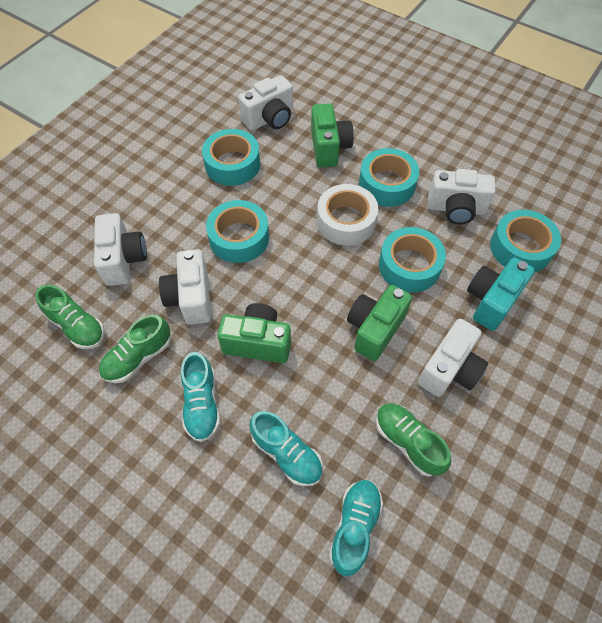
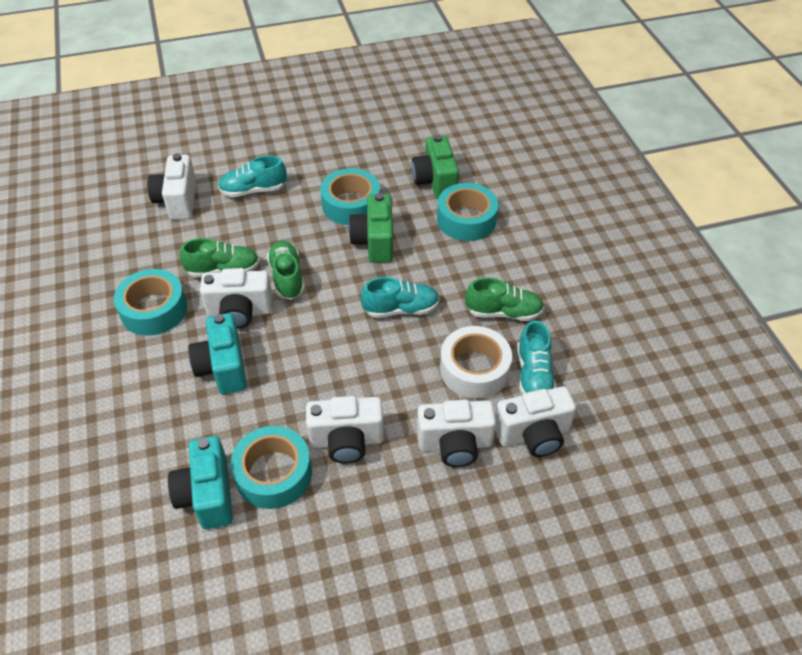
green camera: 3 -> 2
turquoise camera: 1 -> 2
turquoise tape: 5 -> 4

